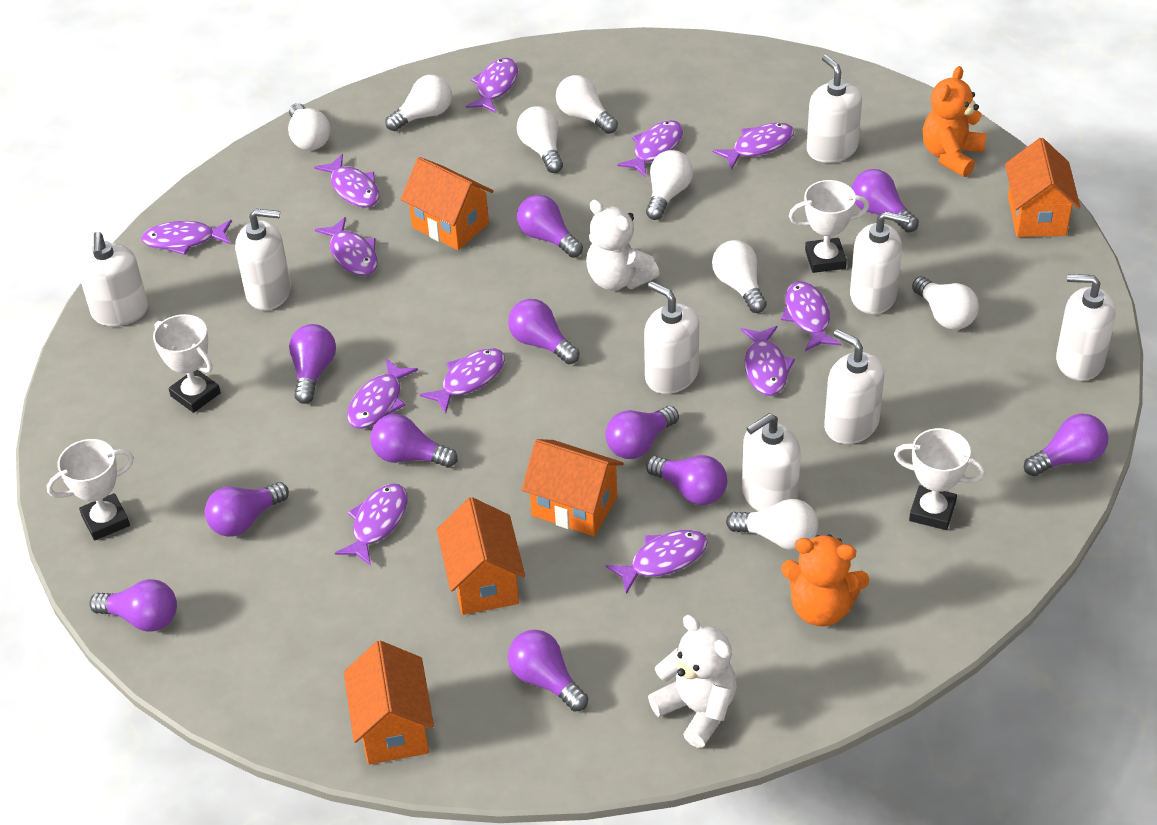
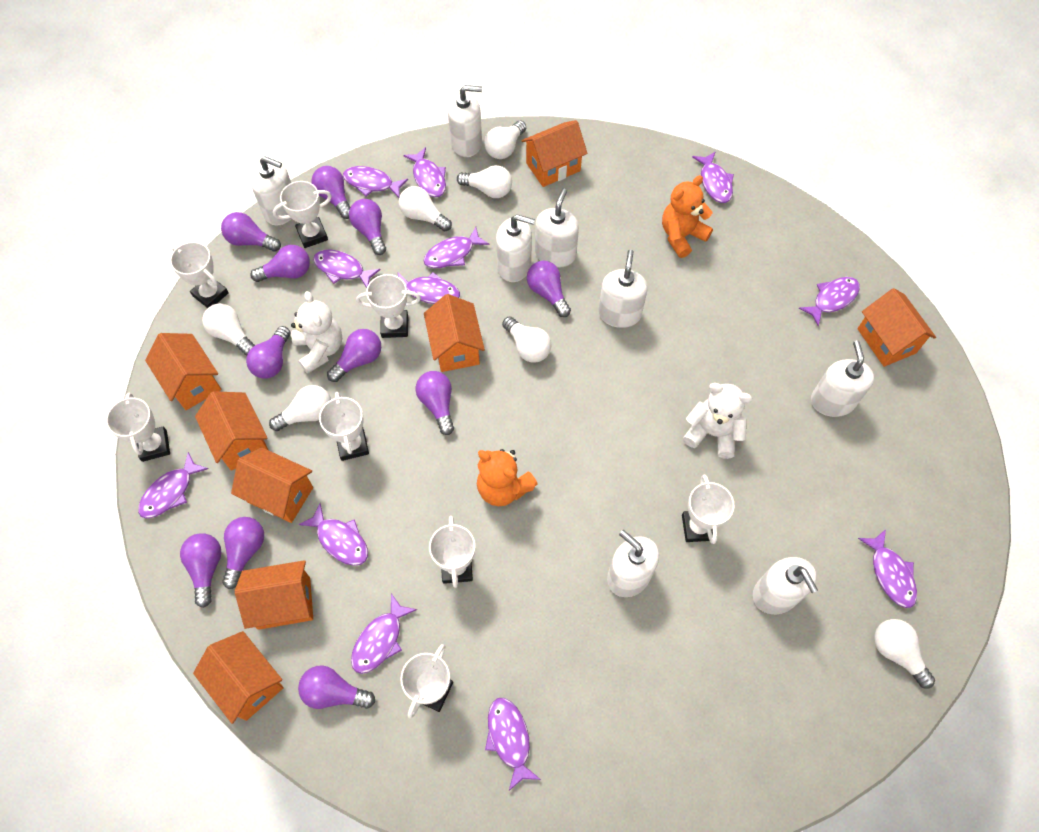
orange house: 5 -> 8
white light bulb: 8 -> 7
white trophy: 4 -> 8

